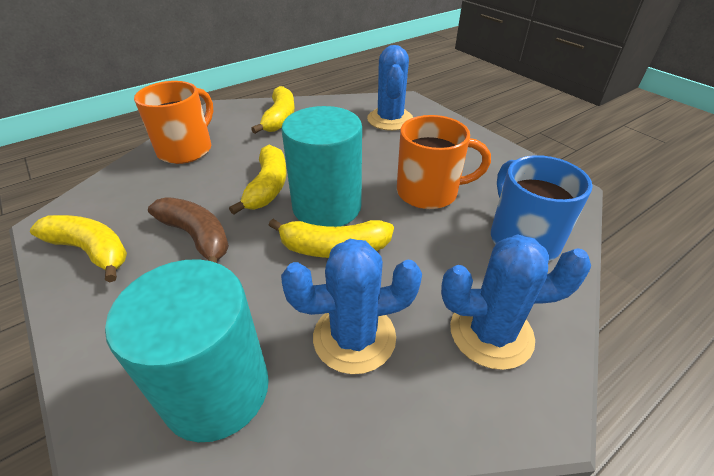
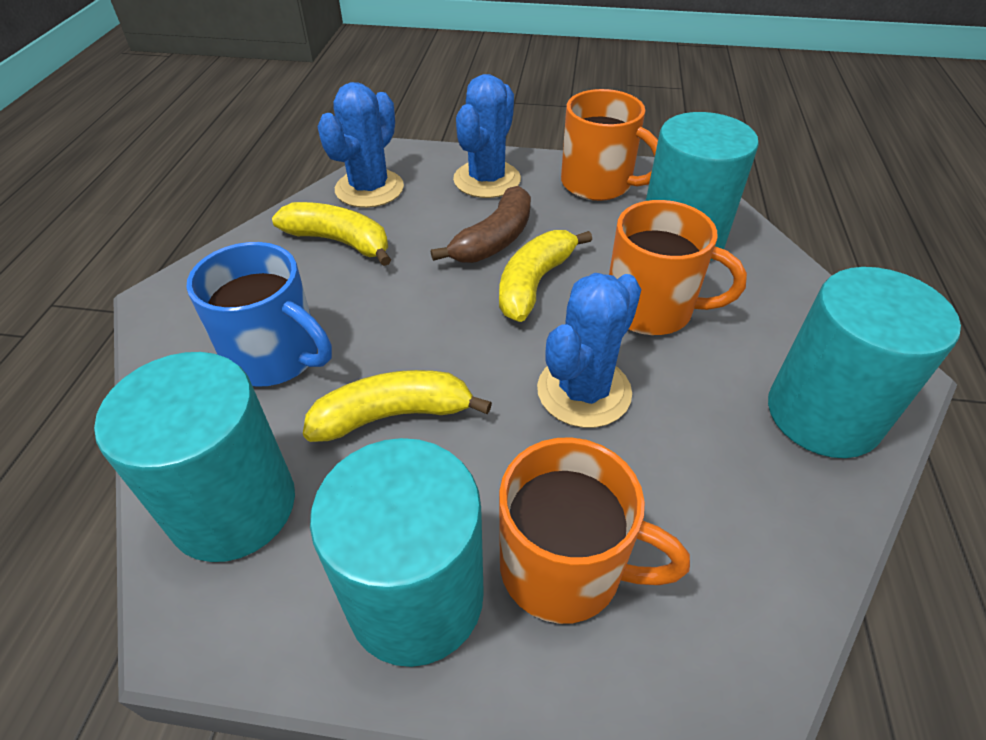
orange mug: 2 -> 3
turquoise cylinder: 2 -> 4
yellow banana: 4 -> 3

